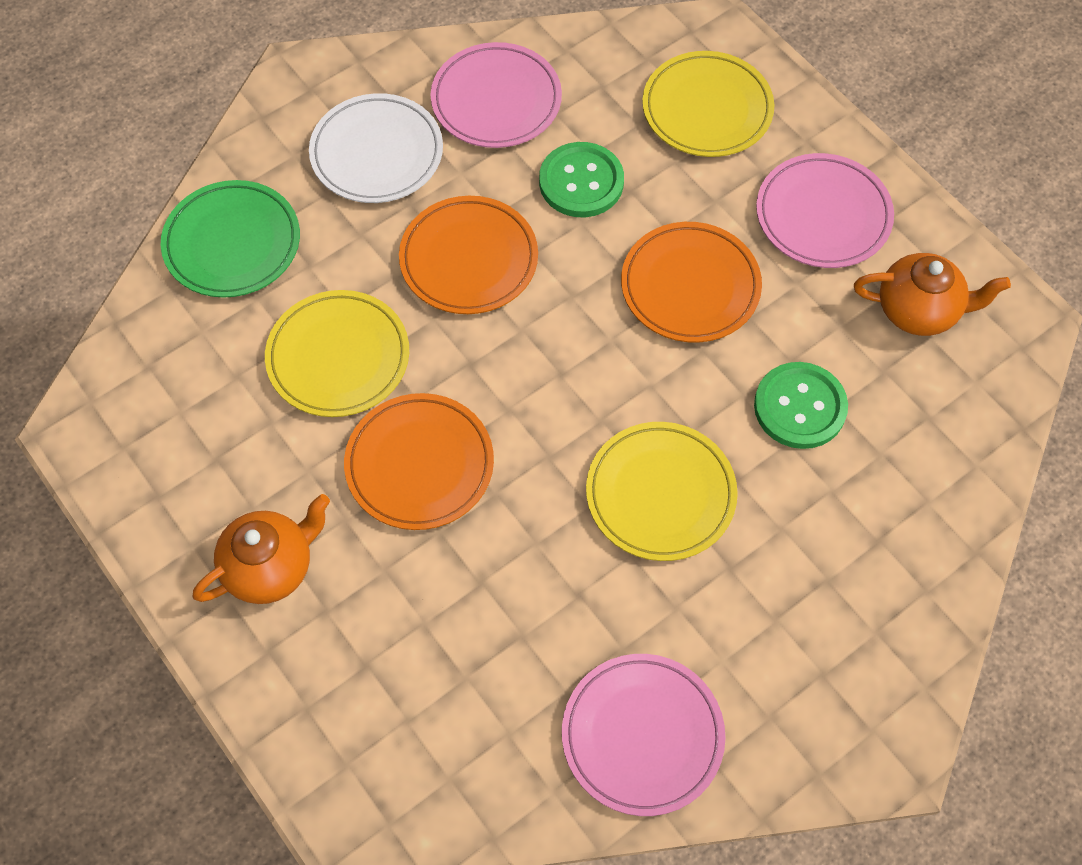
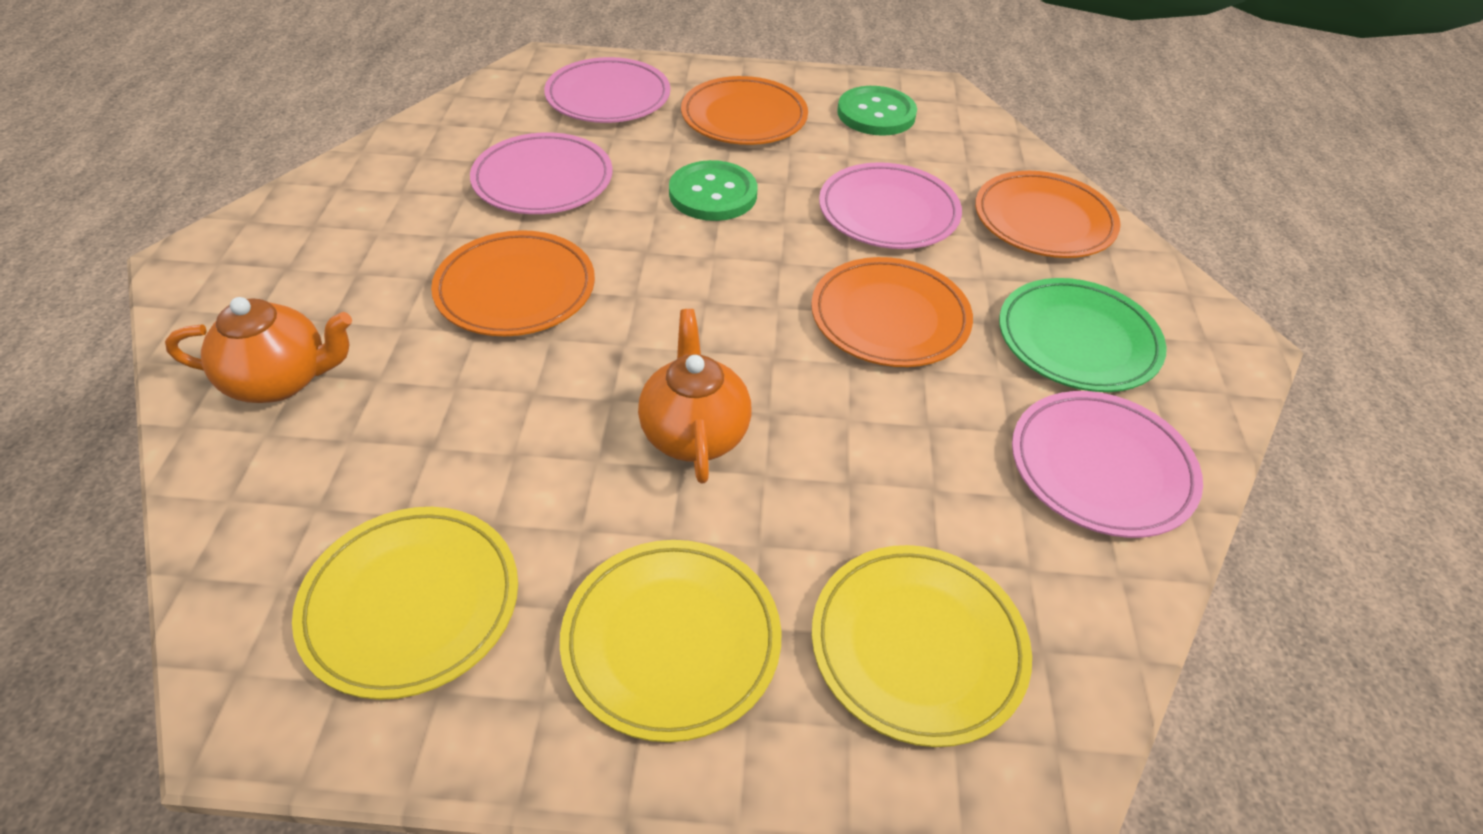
orange plate: 3 -> 4
pink plate: 3 -> 4
white plate: 1 -> 0

